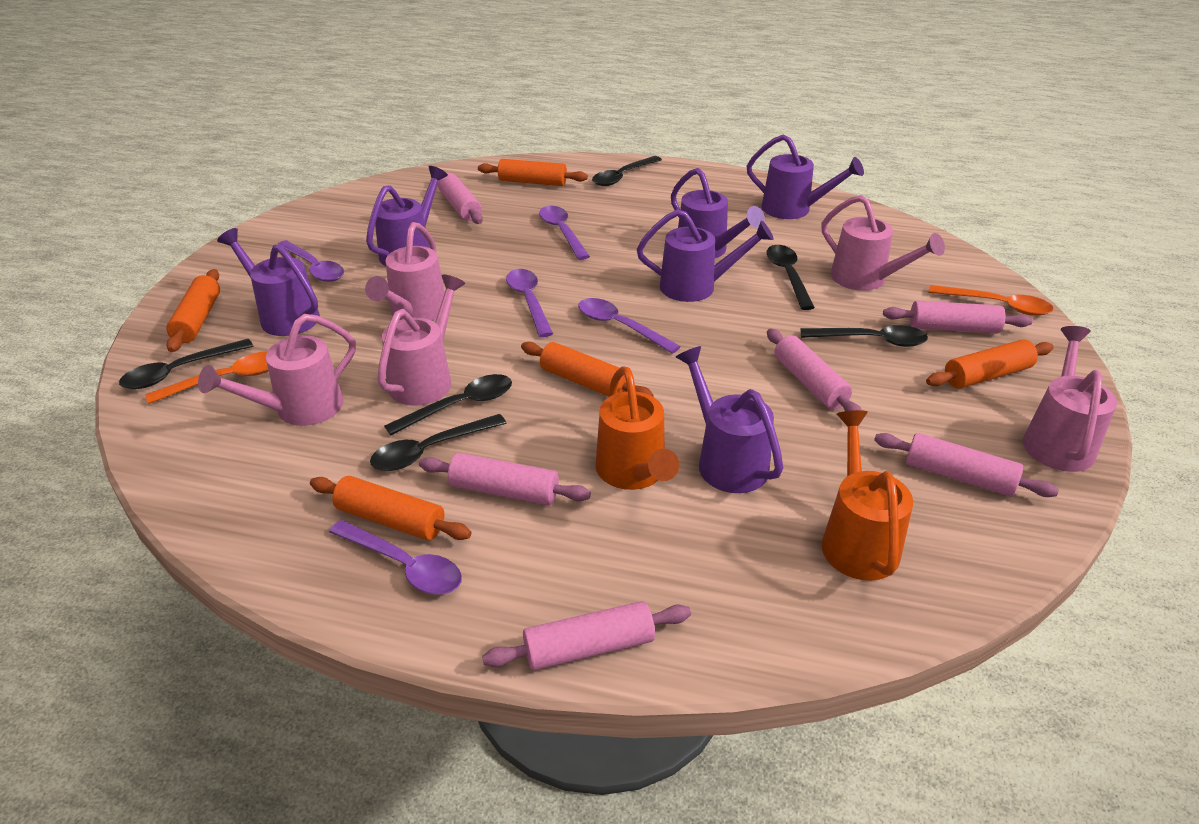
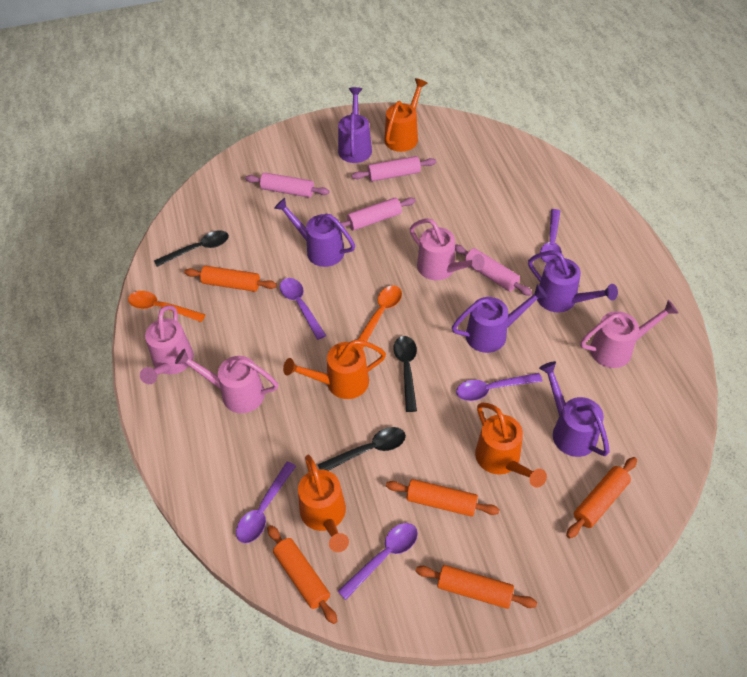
black spoon: 6 -> 3
orange watering can: 2 -> 4
pink rolling pin: 6 -> 4
pink watering can: 5 -> 4
purple watering can: 6 -> 5

